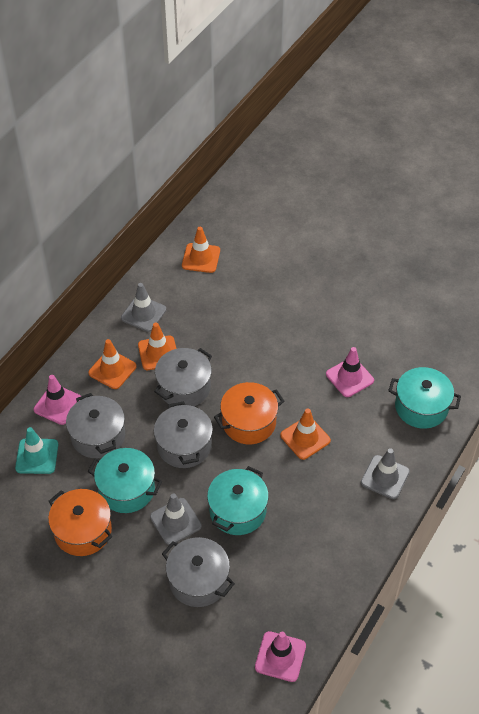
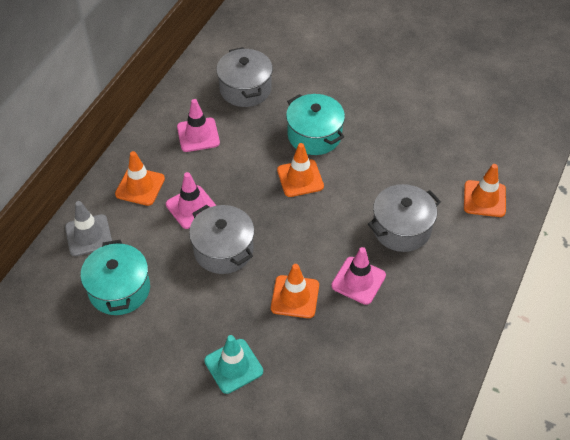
grey pot: 4 -> 3
grey traffic cone: 3 -> 1
orange pot: 2 -> 0
turquoise pot: 3 -> 2

